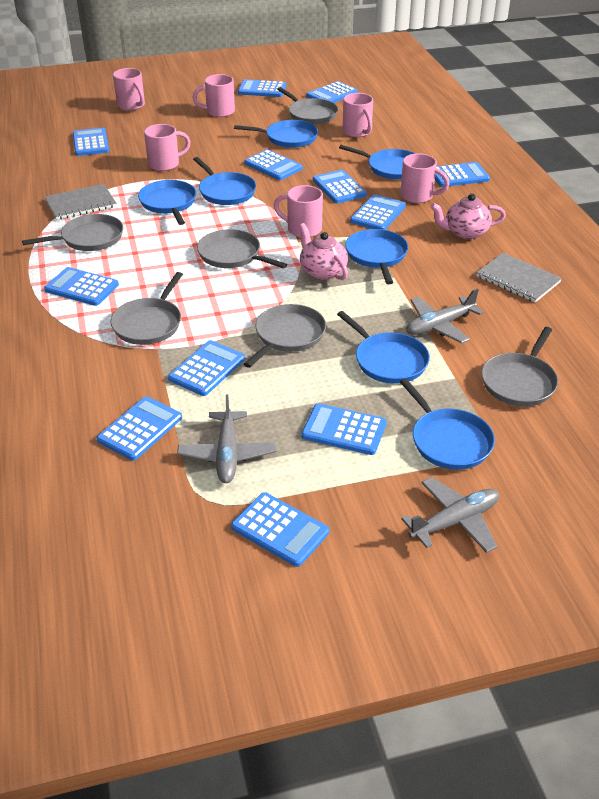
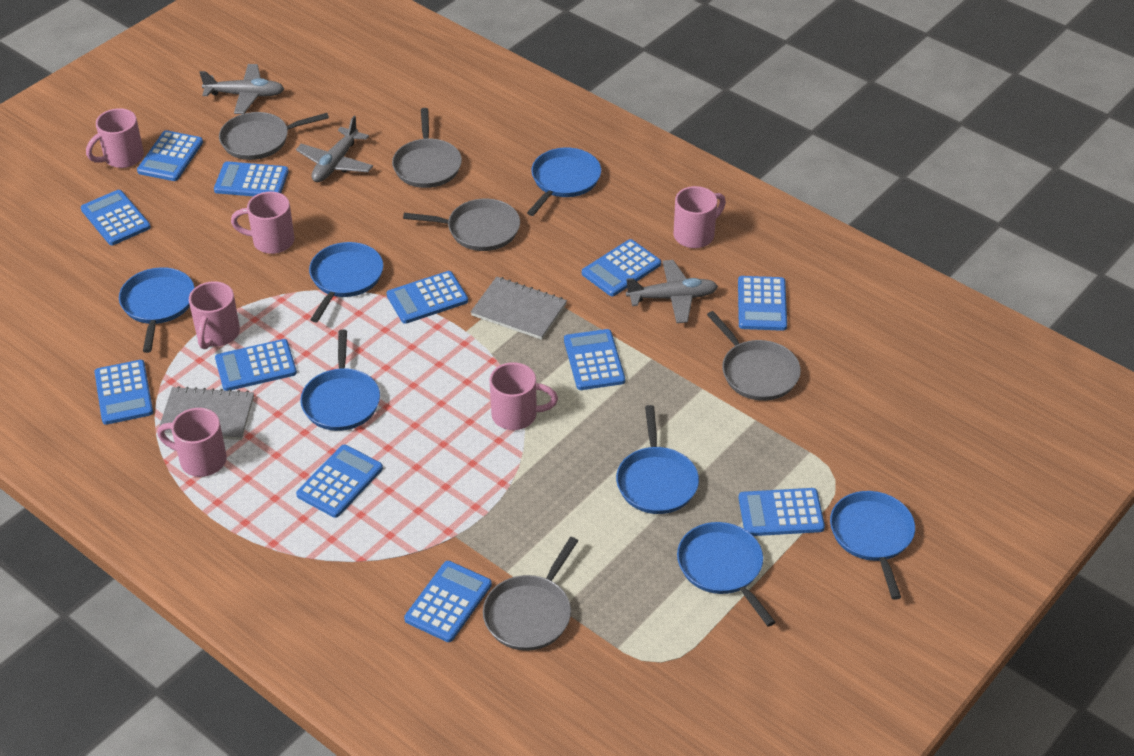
grey pan: 6 -> 5
pink teapot: 2 -> 0

